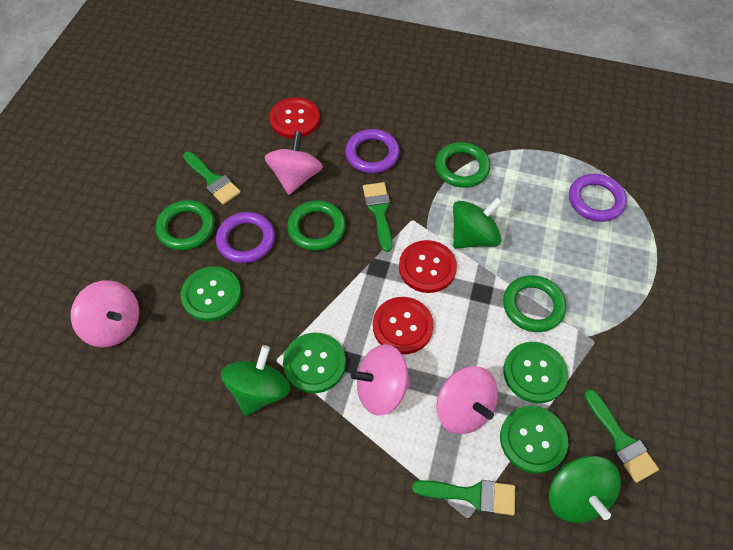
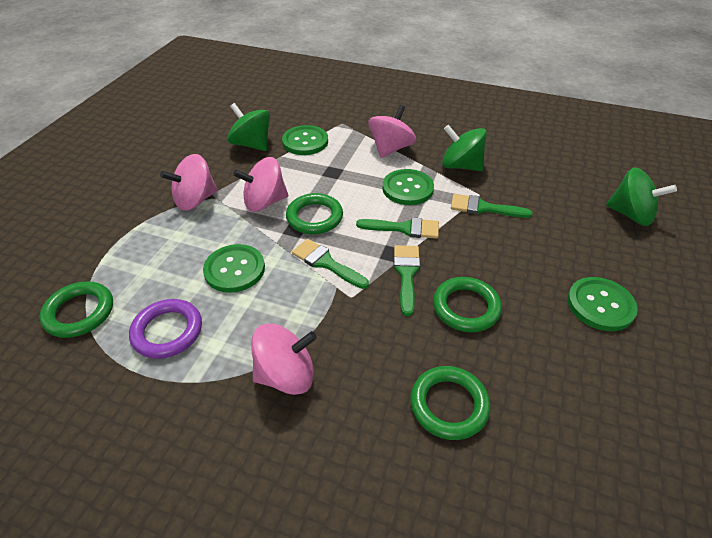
purple ring: 3 -> 1
red button: 3 -> 0

